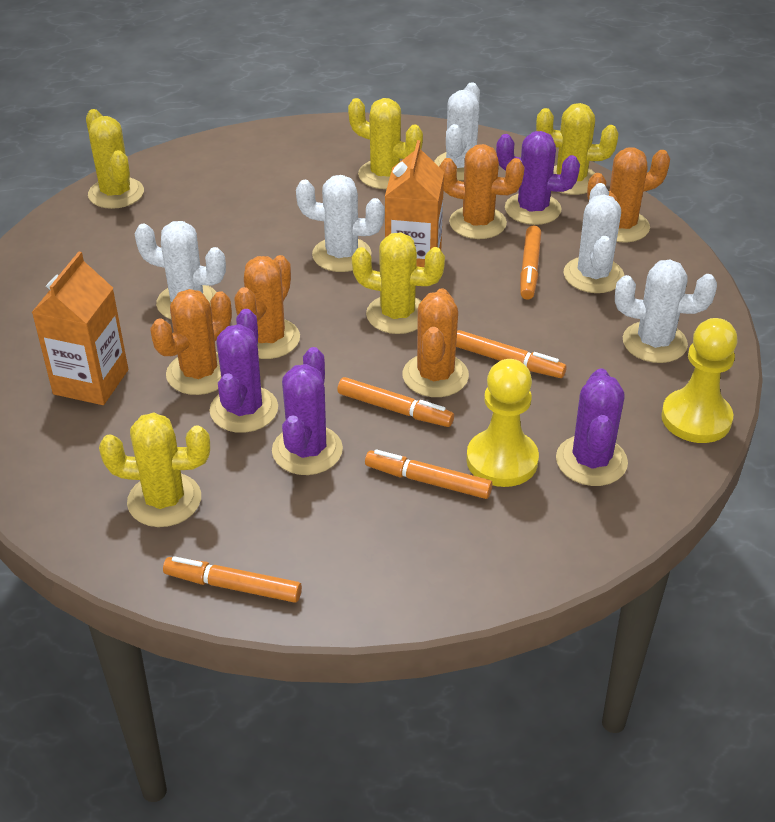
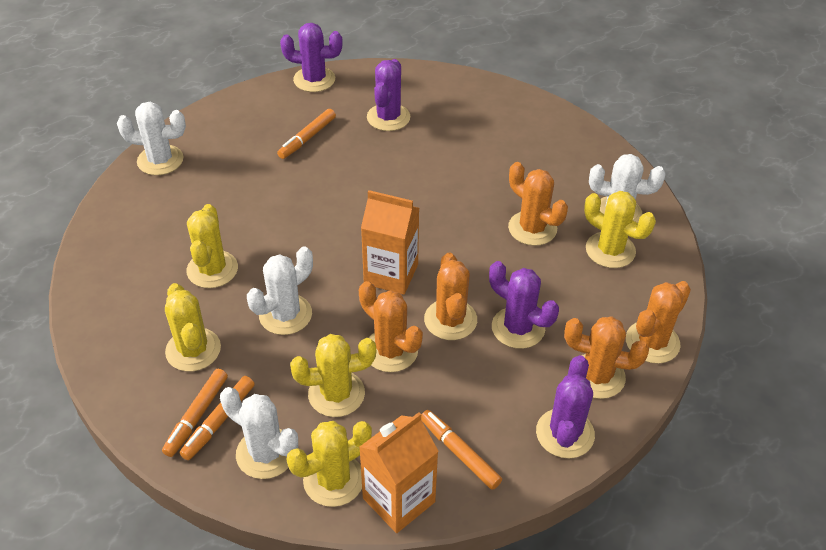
orange marker: 5 -> 4
white cactus: 5 -> 4
yellow pawn: 2 -> 0

